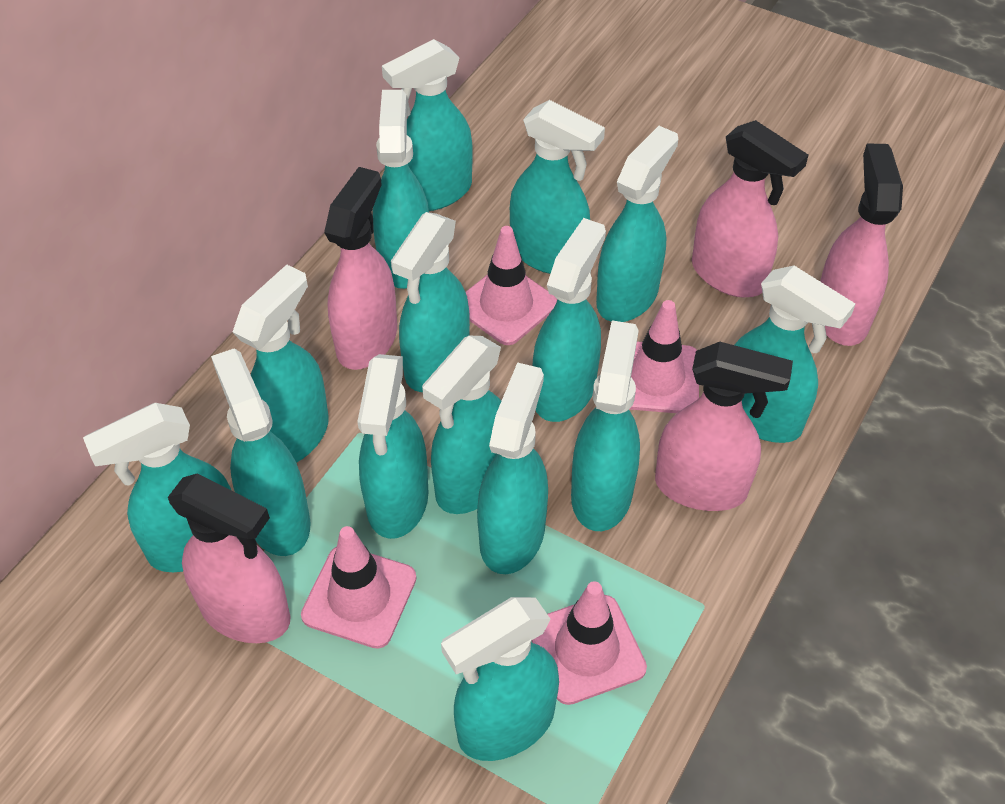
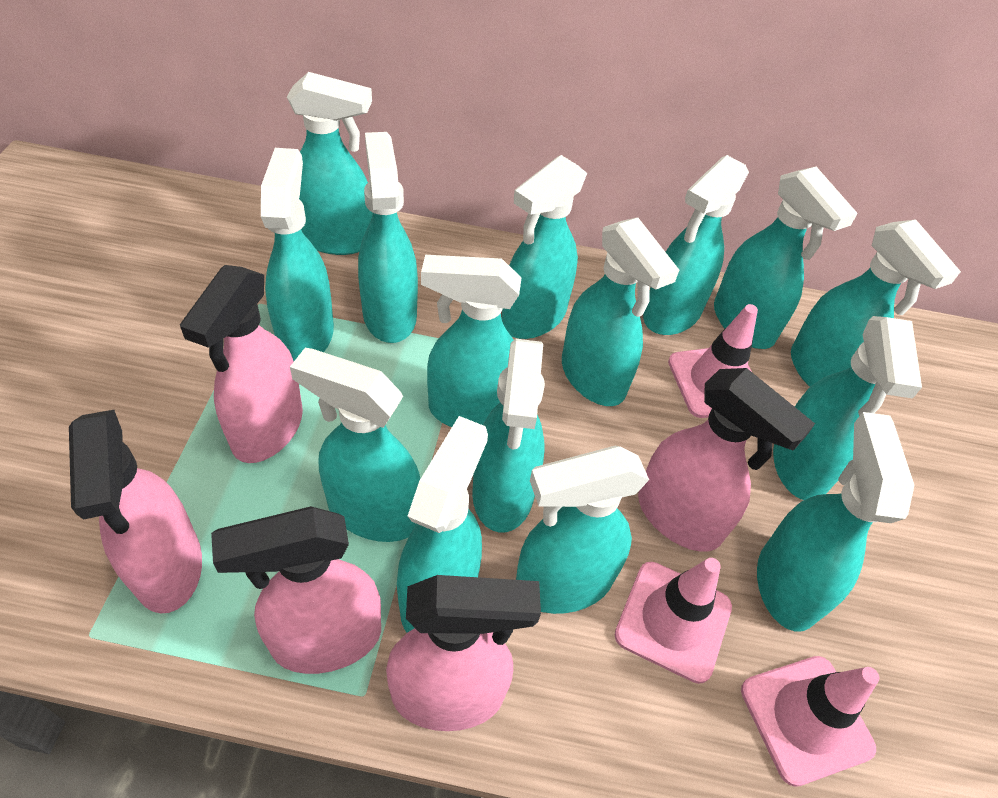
pink traffic cone: 4 -> 3

